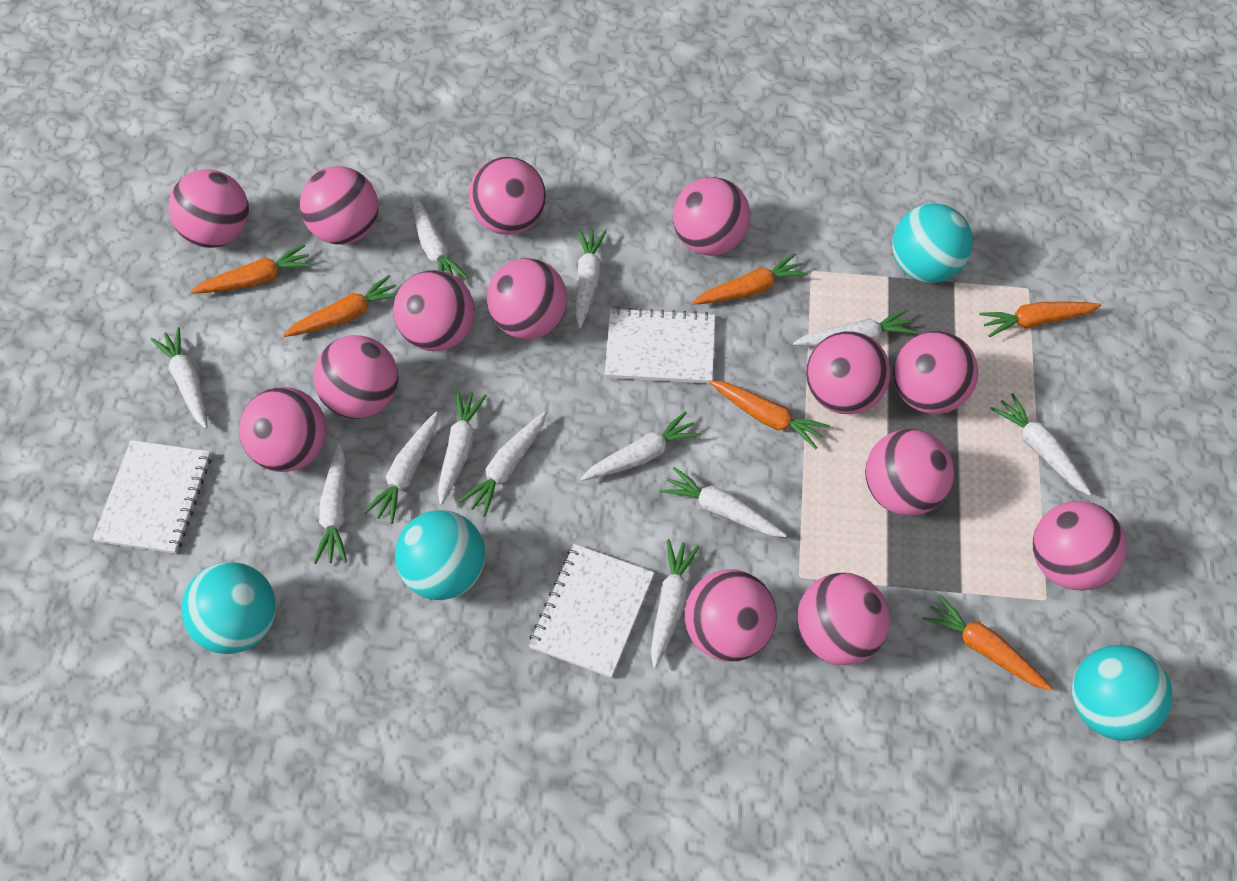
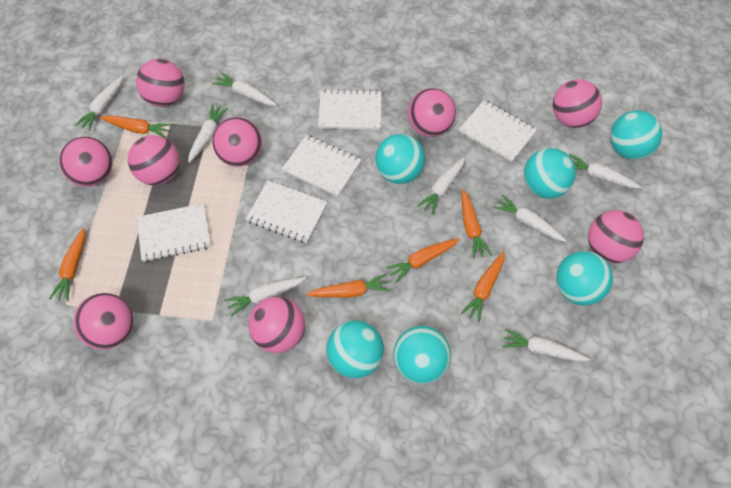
pink ball: 14 -> 9
turquoise ball: 4 -> 6
white carrot: 12 -> 8
white notebook: 3 -> 5

